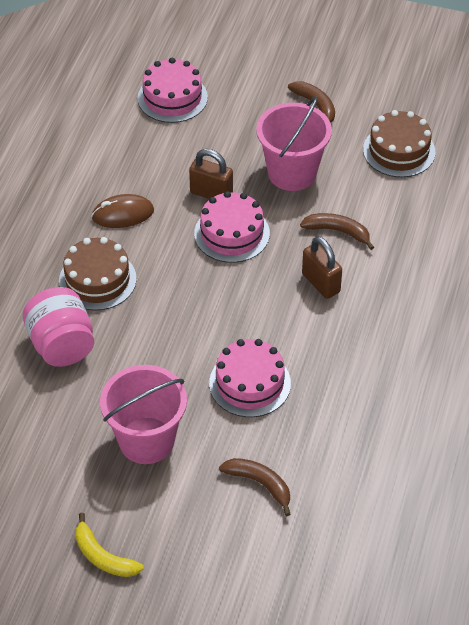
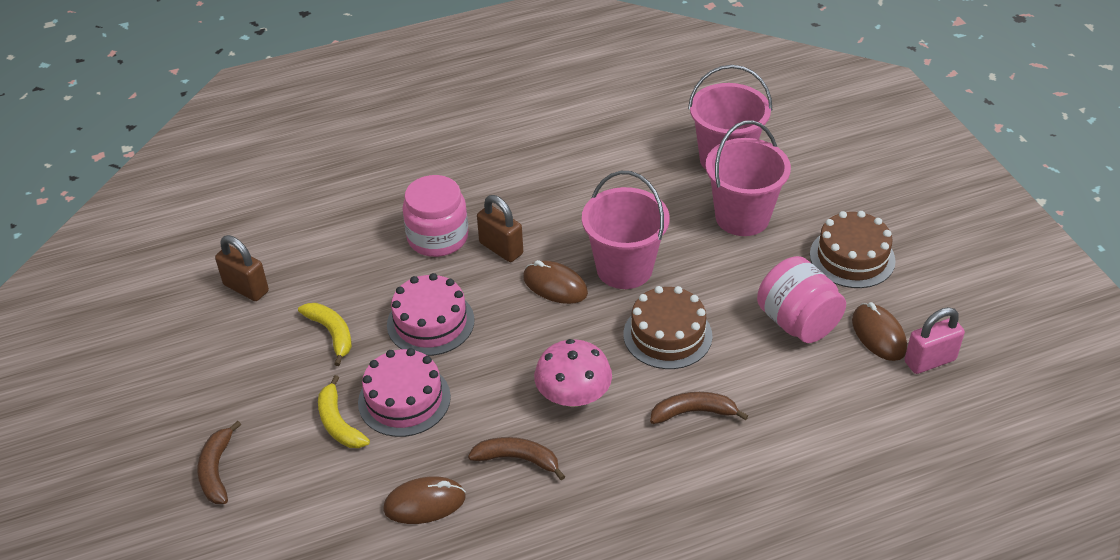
brown mouse: 1 -> 3
pink bucket: 2 -> 3
pink cake: 3 -> 2
pink jar: 1 -> 2
pink mushroom: 0 -> 1
pink padlock: 0 -> 1
yellow banana: 1 -> 2

